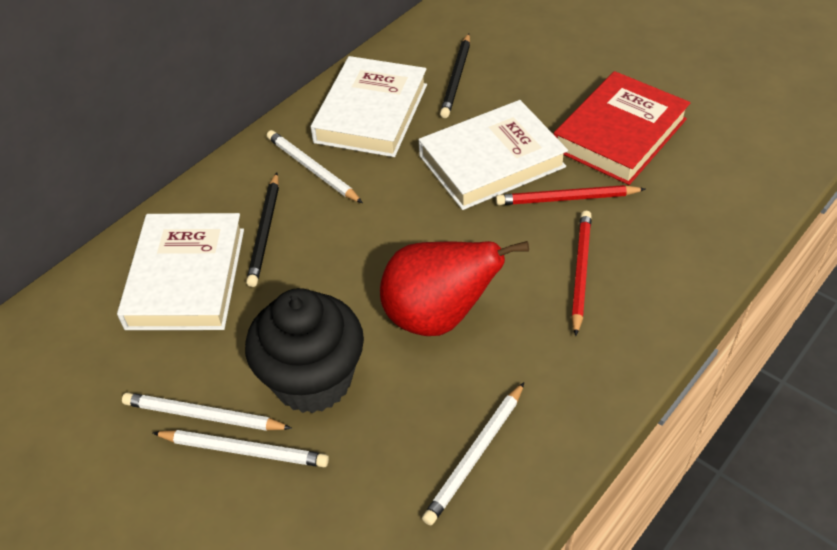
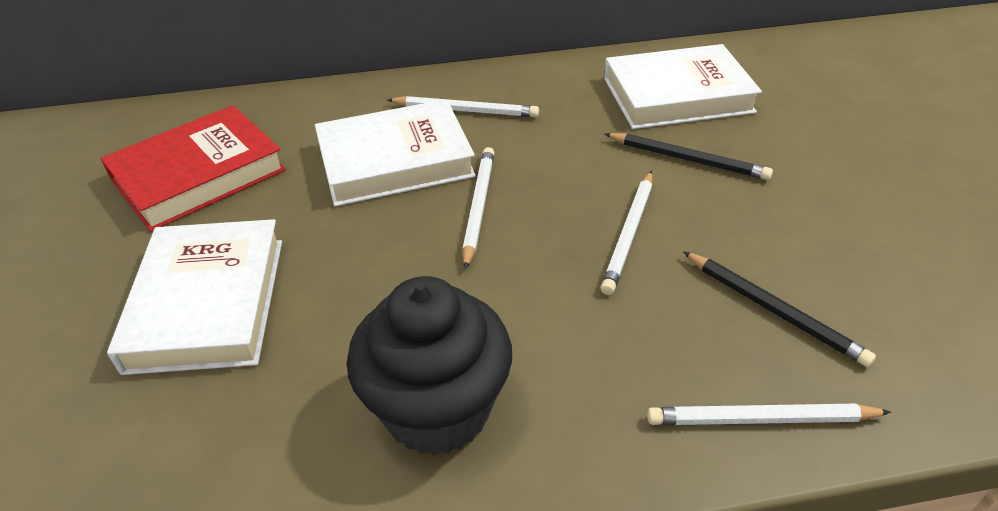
red pear: 1 -> 0
red pencil: 2 -> 0

